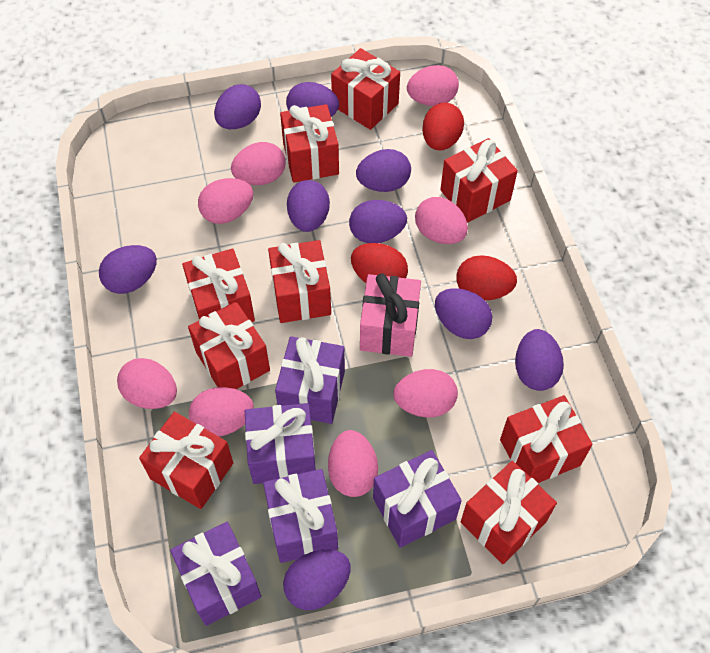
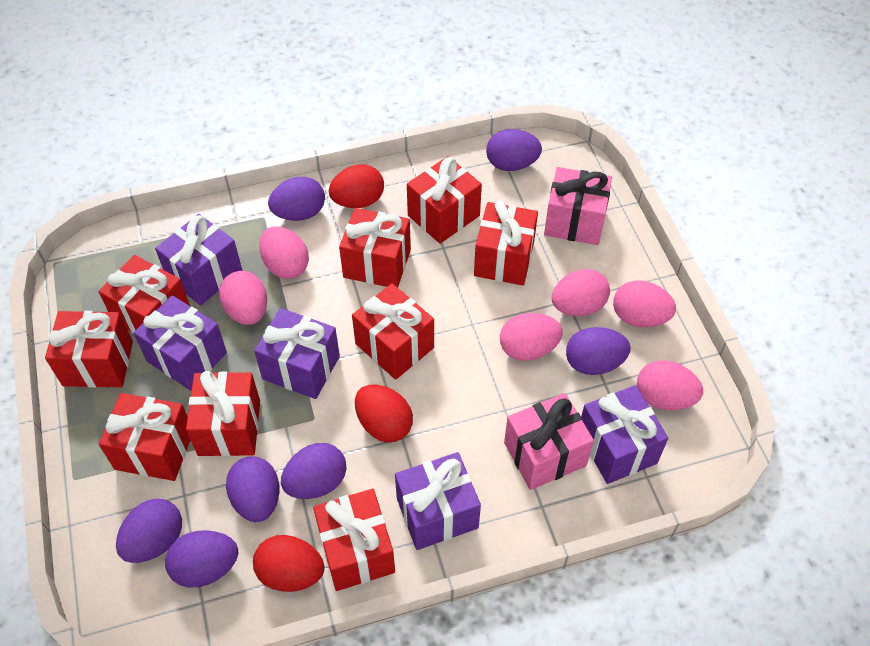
pink egg: 8 -> 6
pink gift: 1 -> 2
purple egg: 9 -> 7

